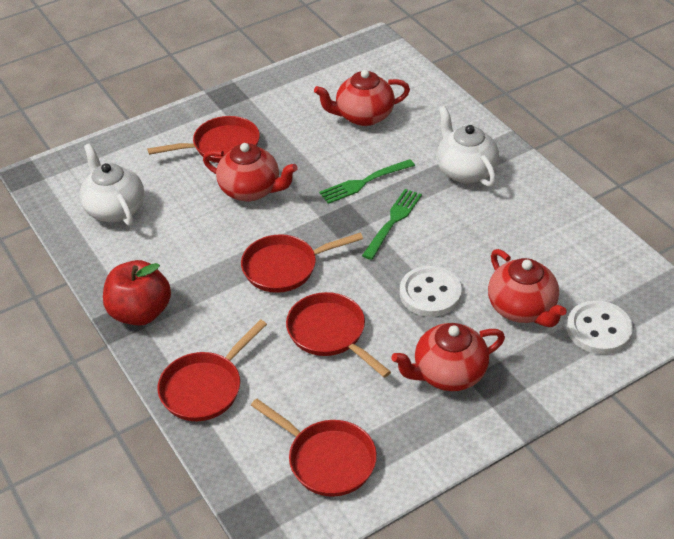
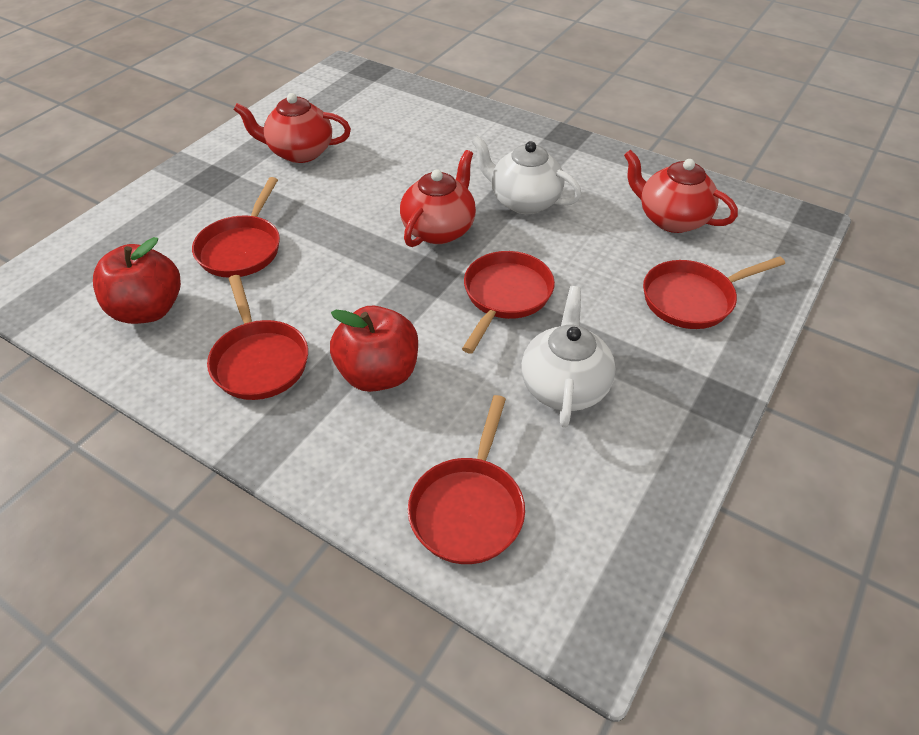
green fork: 2 -> 0
red apple: 1 -> 2
red teapot: 4 -> 3
white button: 2 -> 0

